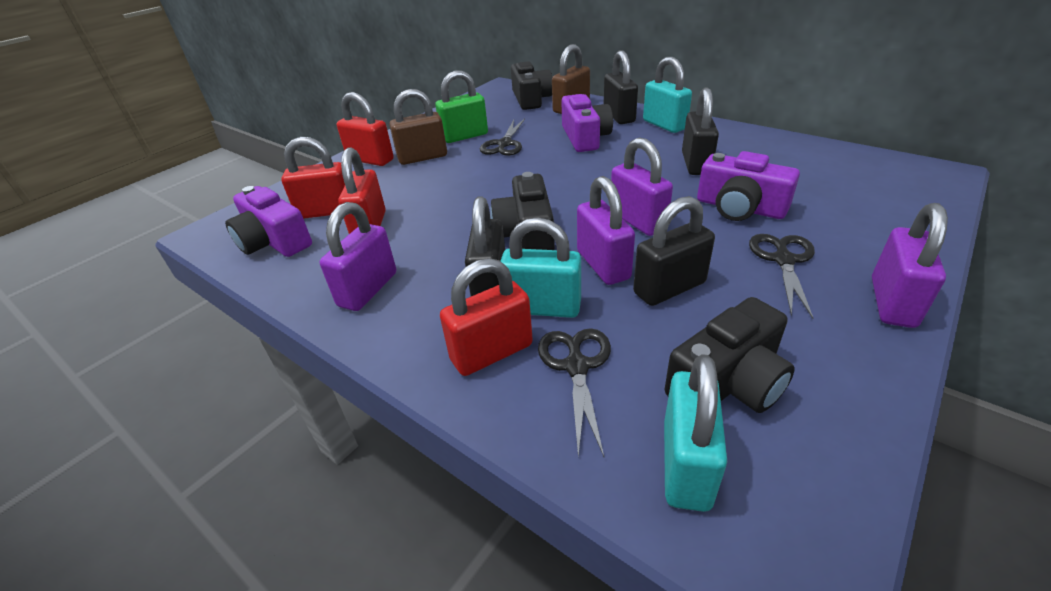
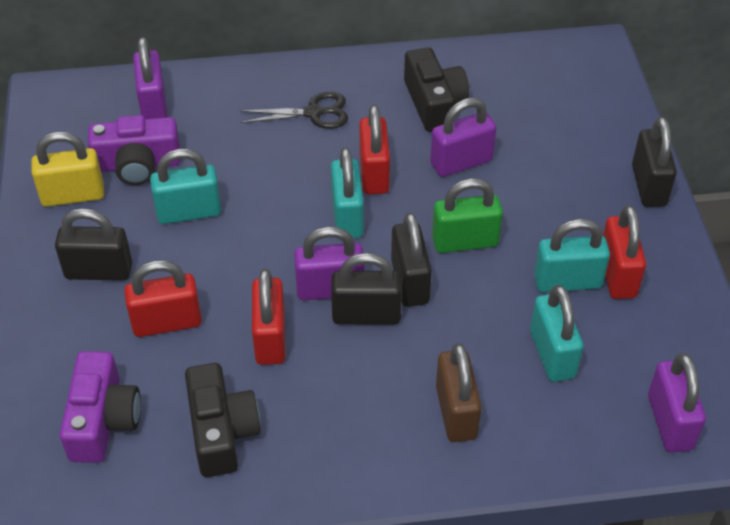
black camera: 3 -> 2
black scissors: 3 -> 1
brown padlock: 2 -> 1
purple camera: 3 -> 2
turquoise padlock: 3 -> 4
yellow padlock: 0 -> 1

